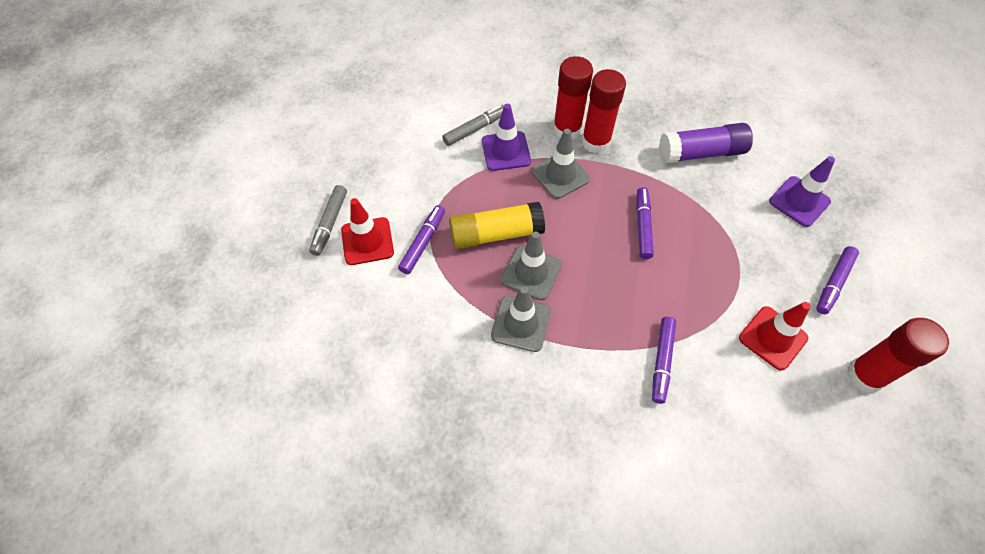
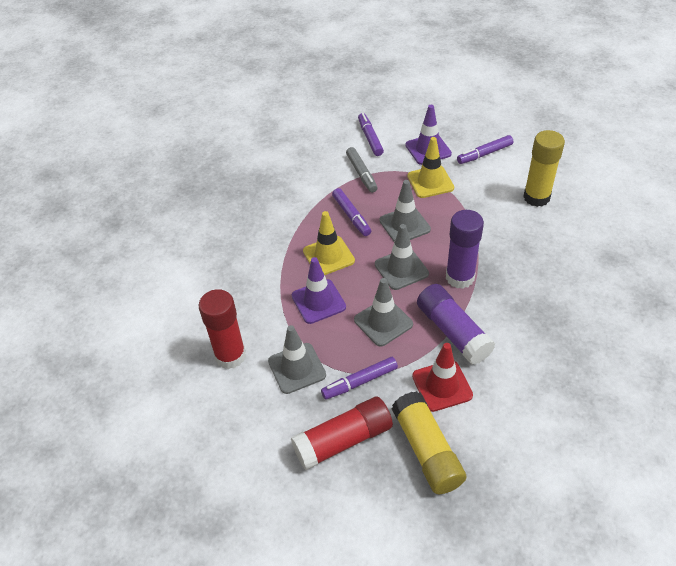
grey marker: 2 -> 1
grey traffic cone: 3 -> 4
purple glue stick: 1 -> 2
red glue stick: 3 -> 2
red traffic cone: 2 -> 1
yellow glue stick: 1 -> 2
yellow traffic cone: 0 -> 2

